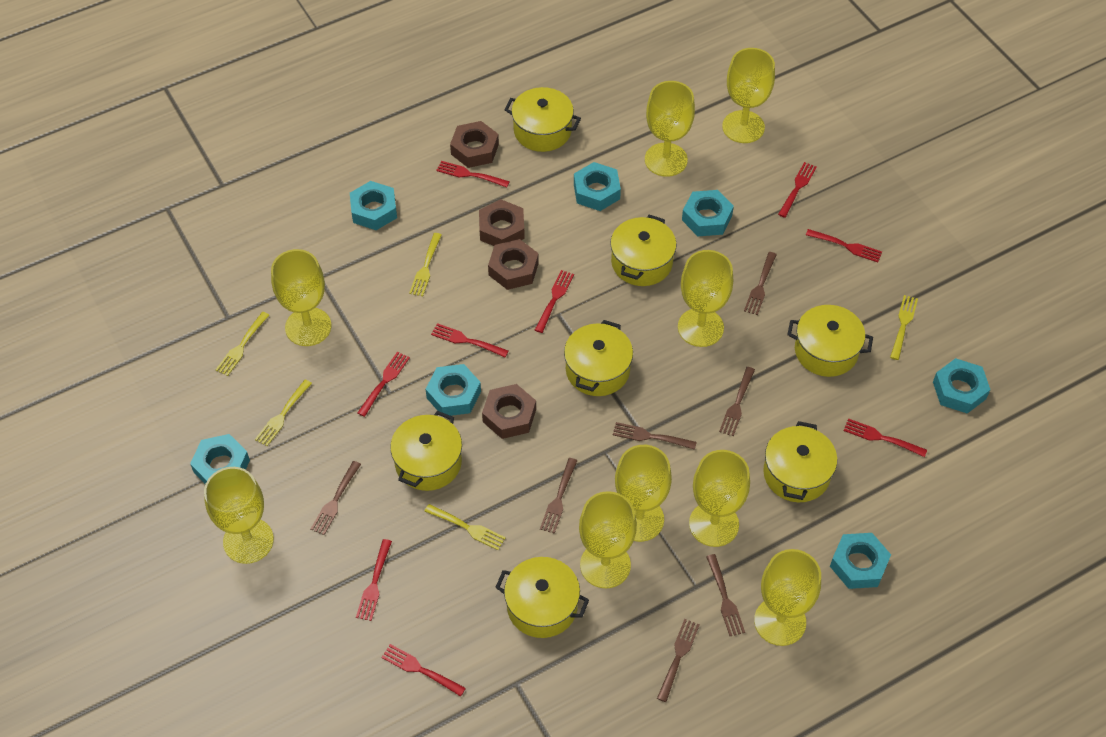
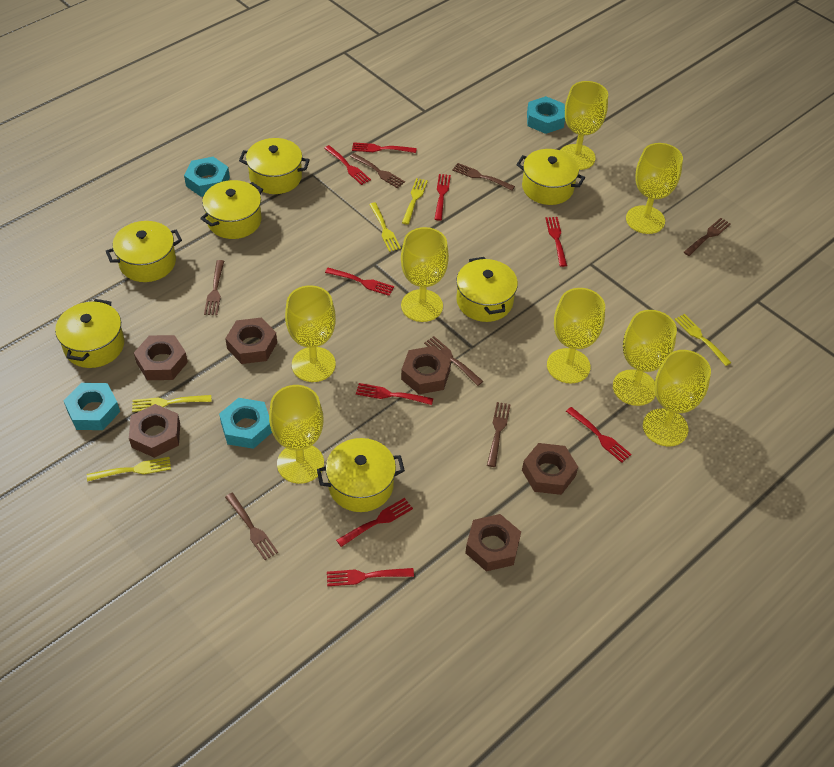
brown nut: 4 -> 6
turquoise nut: 7 -> 4
yellow goblet: 9 -> 8

